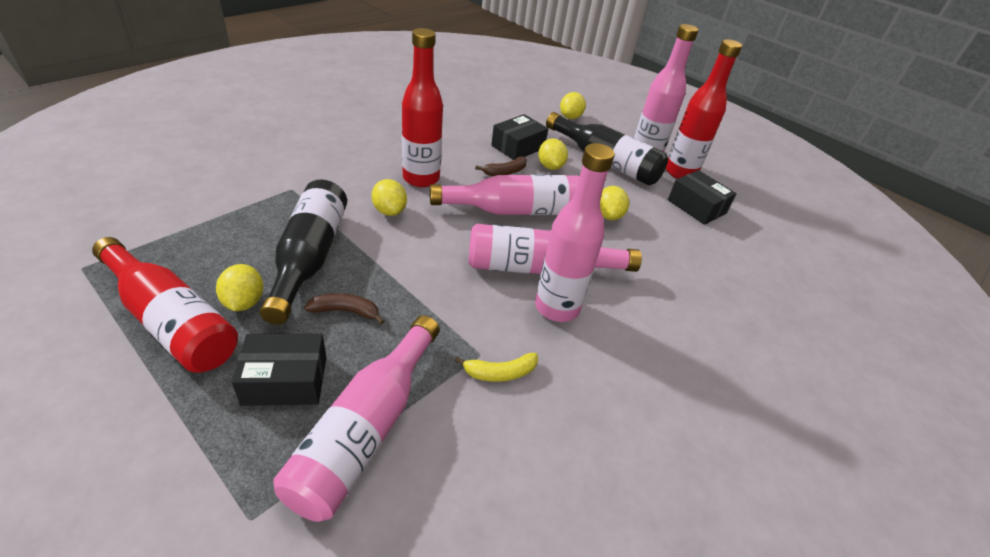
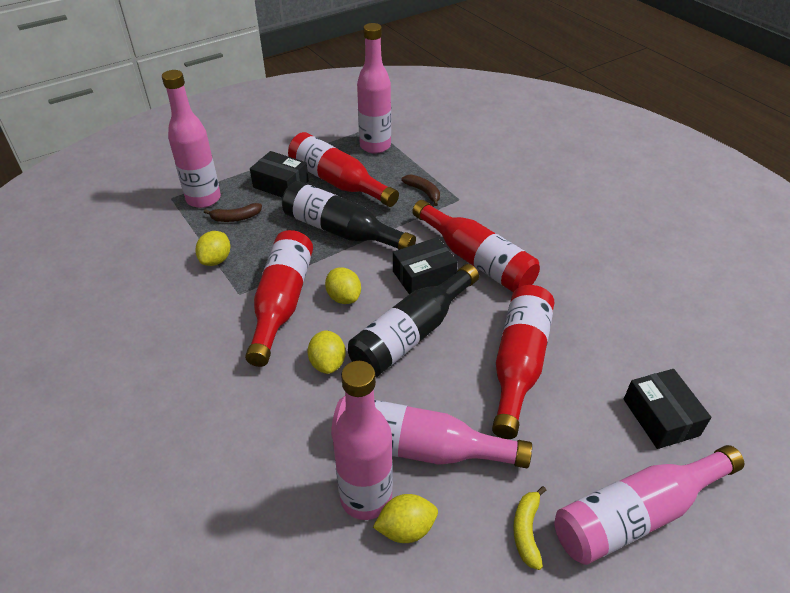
red bottle: 3 -> 4
yellow lemon: 5 -> 4

